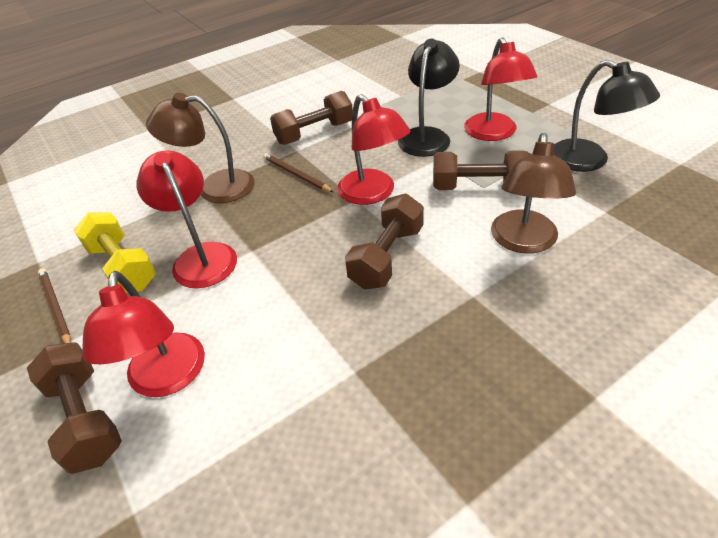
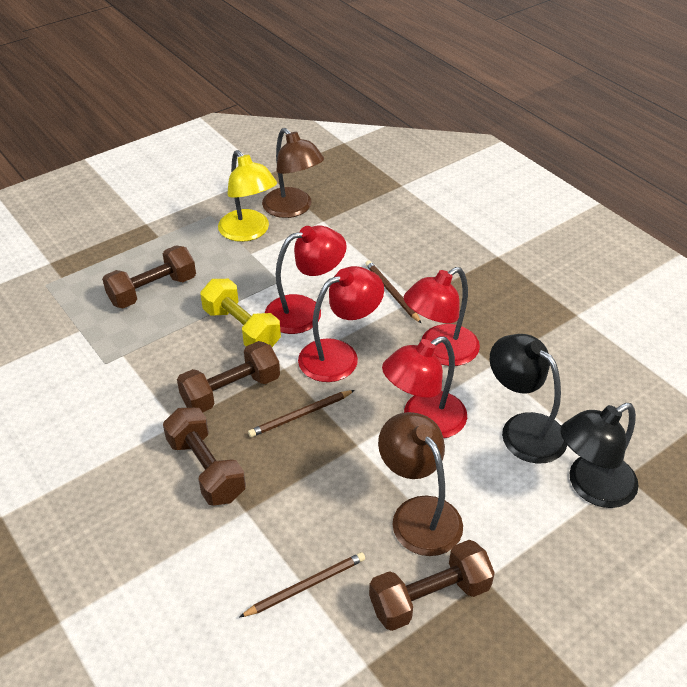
brown pencil: 2 -> 3
yellow lamp: 0 -> 1

